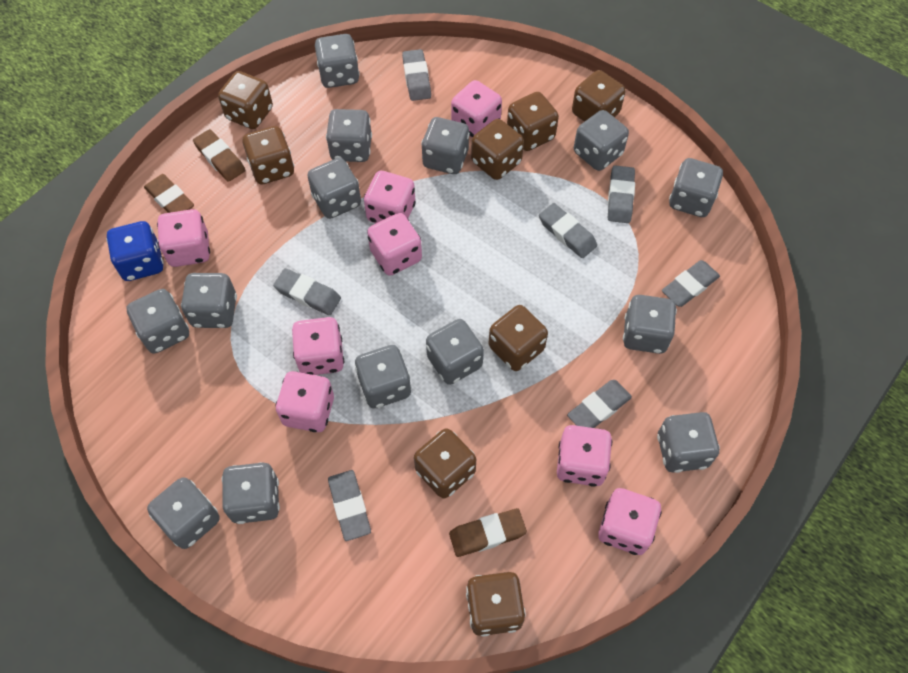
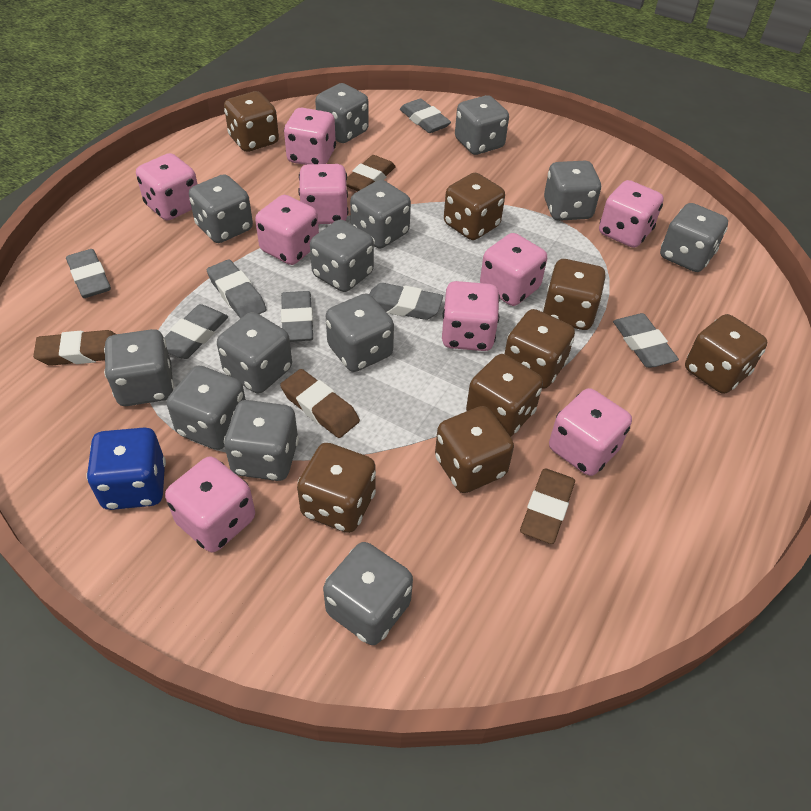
brown eraser: 3 -> 4
grey dice: 14 -> 13
pink dice: 8 -> 9

